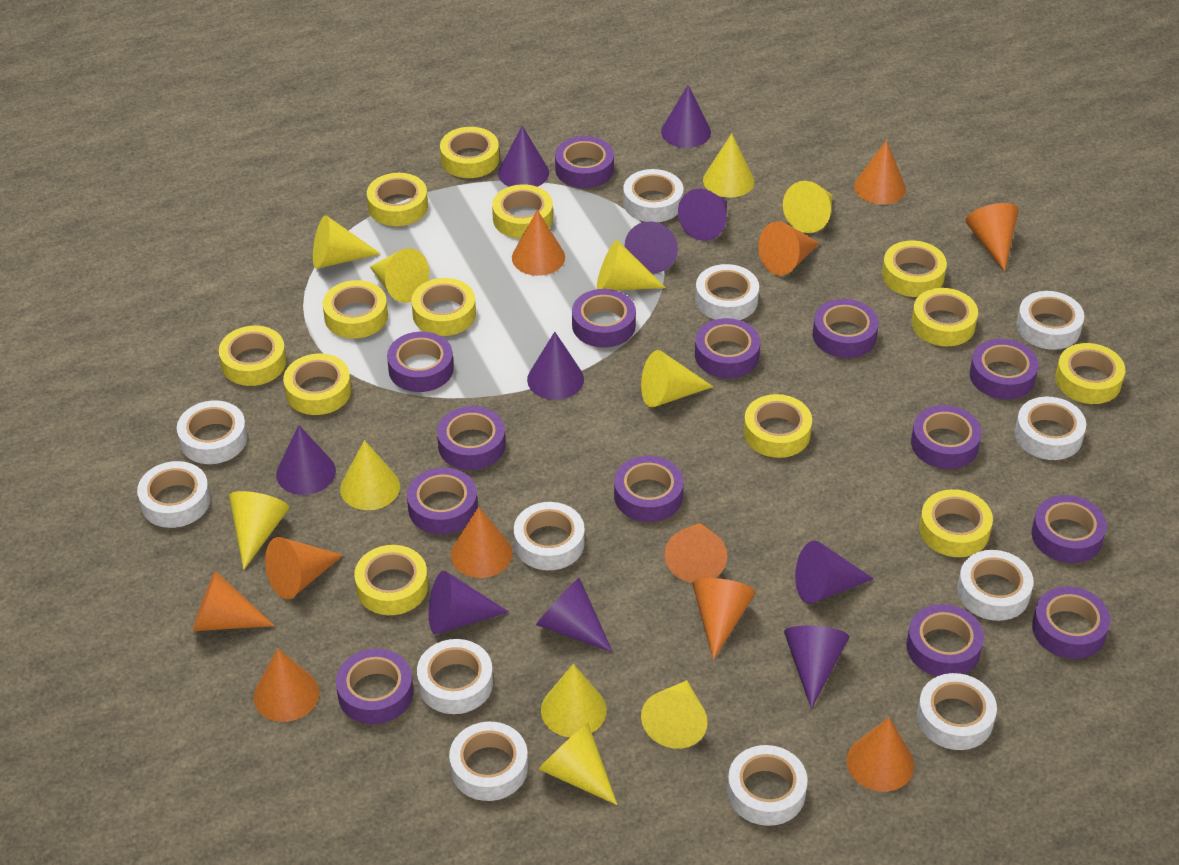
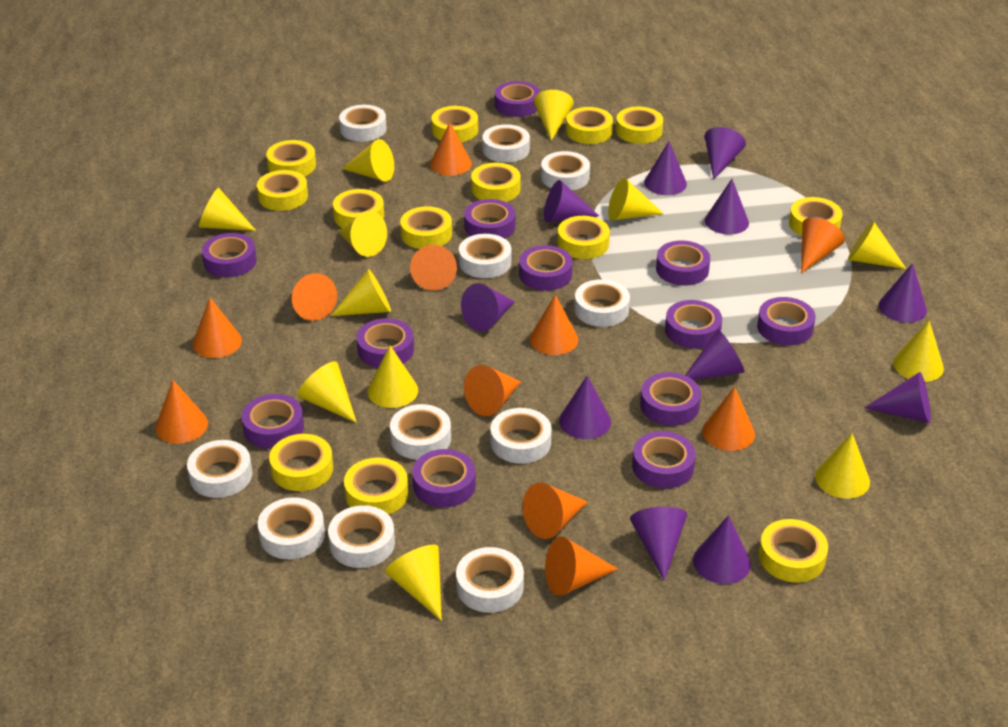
purple cone: 10 -> 11
purple tape: 14 -> 12
white tape: 12 -> 11
yellow cone: 11 -> 12

